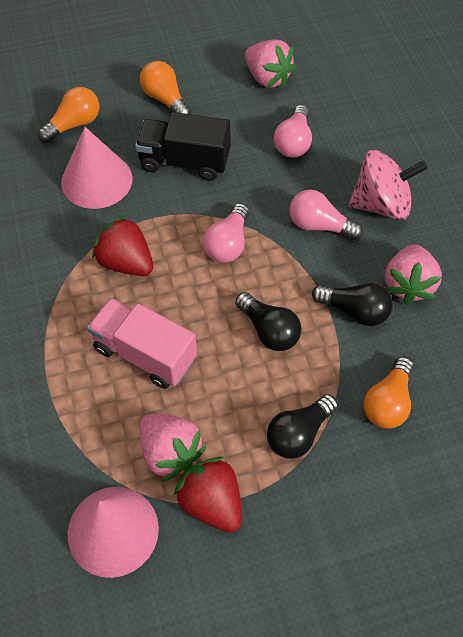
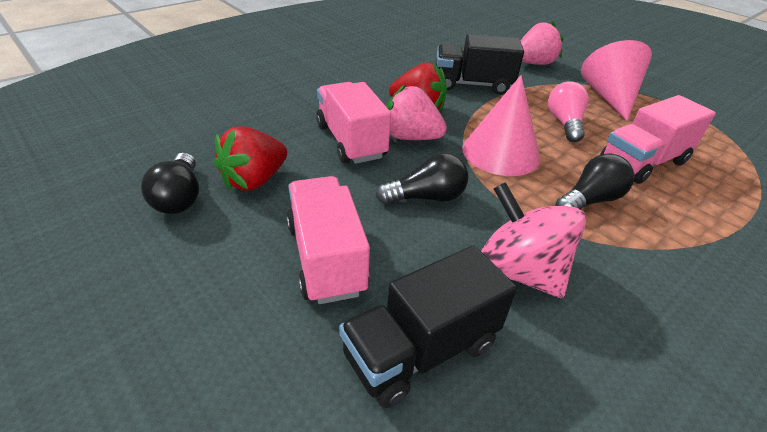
black truck: 1 -> 2
orange light bulb: 3 -> 0
pink light bulb: 3 -> 1
pink strawberry: 3 -> 2
pink truck: 1 -> 3

